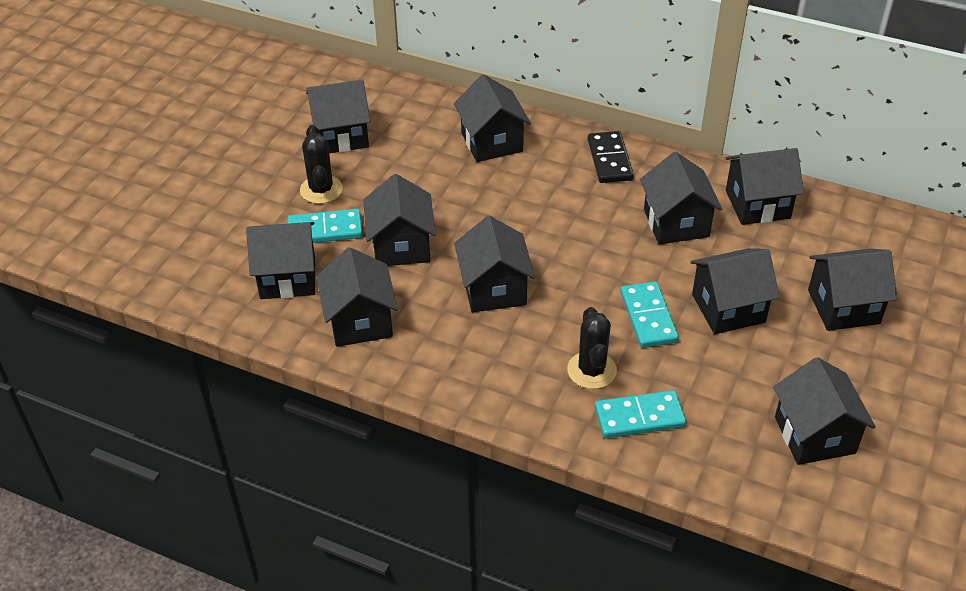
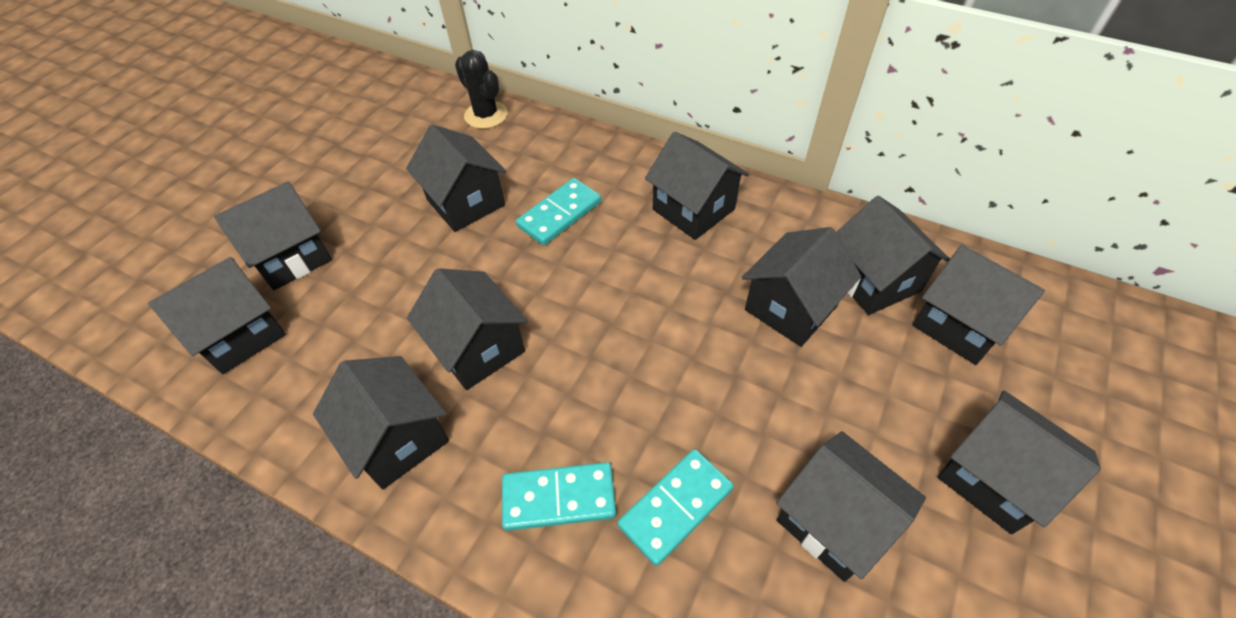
black cactus: 2 -> 1
black domino: 1 -> 0

